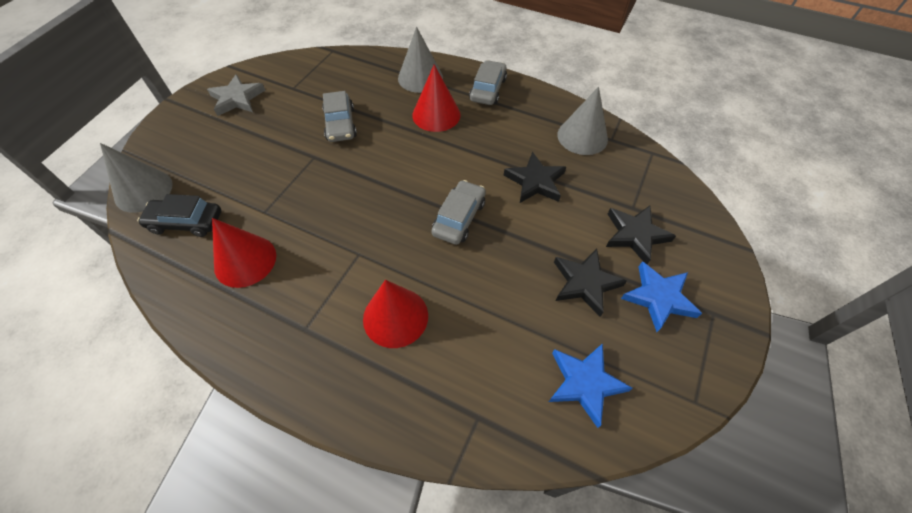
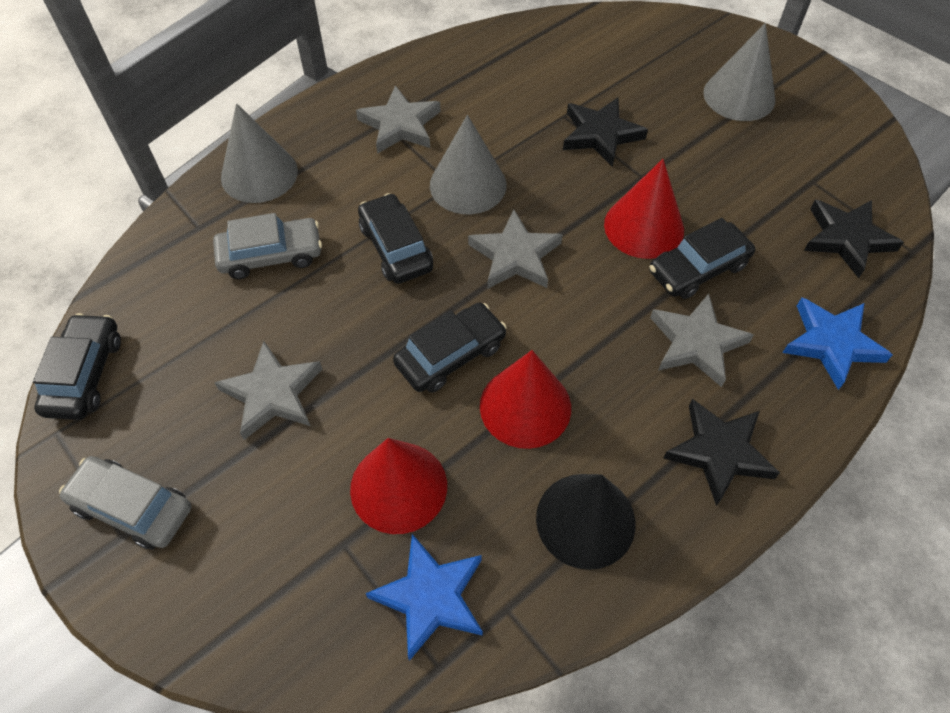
black car: 1 -> 4
black cone: 0 -> 1
grey car: 3 -> 2
grey star: 1 -> 4

